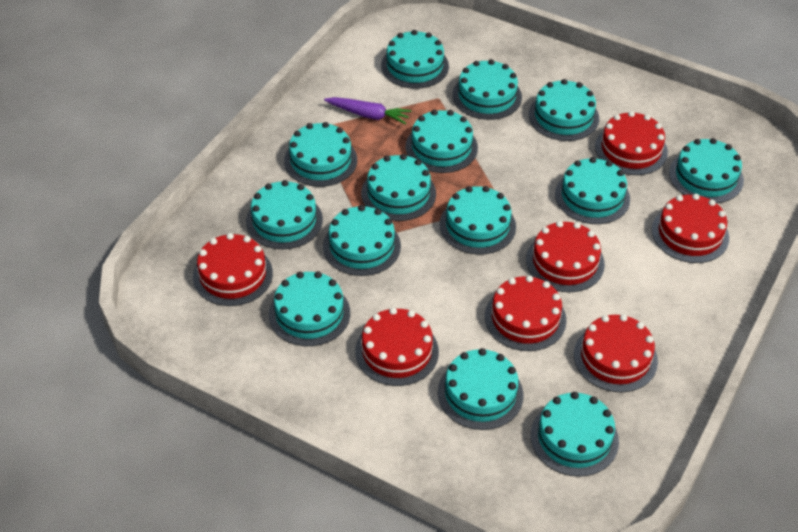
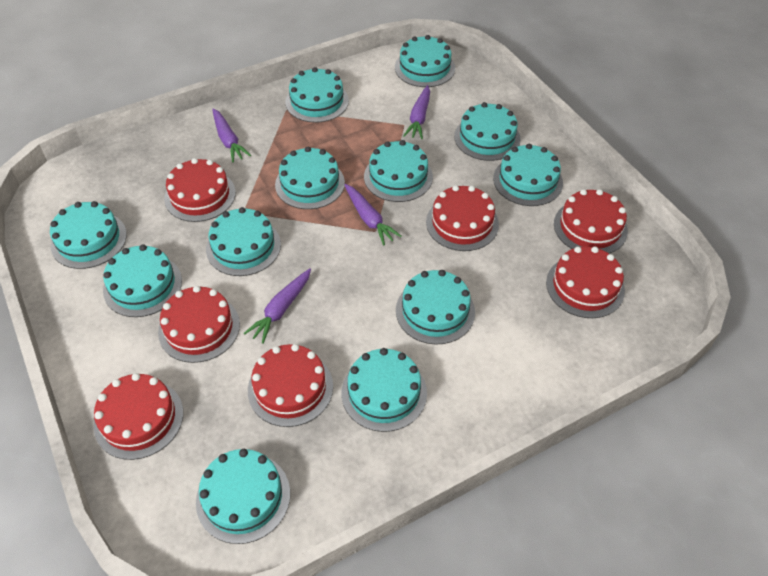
purple carrot: 1 -> 4
turquoise cake: 14 -> 12

